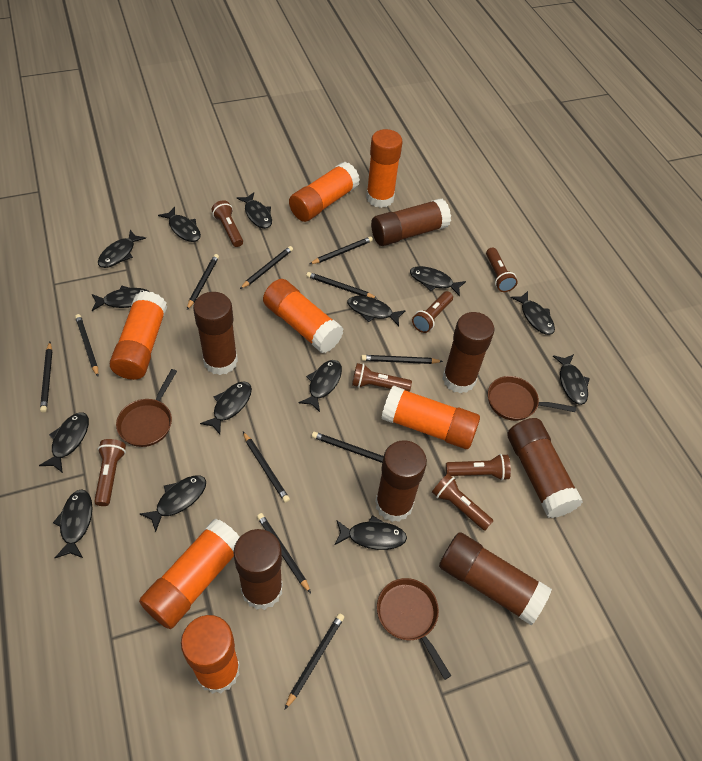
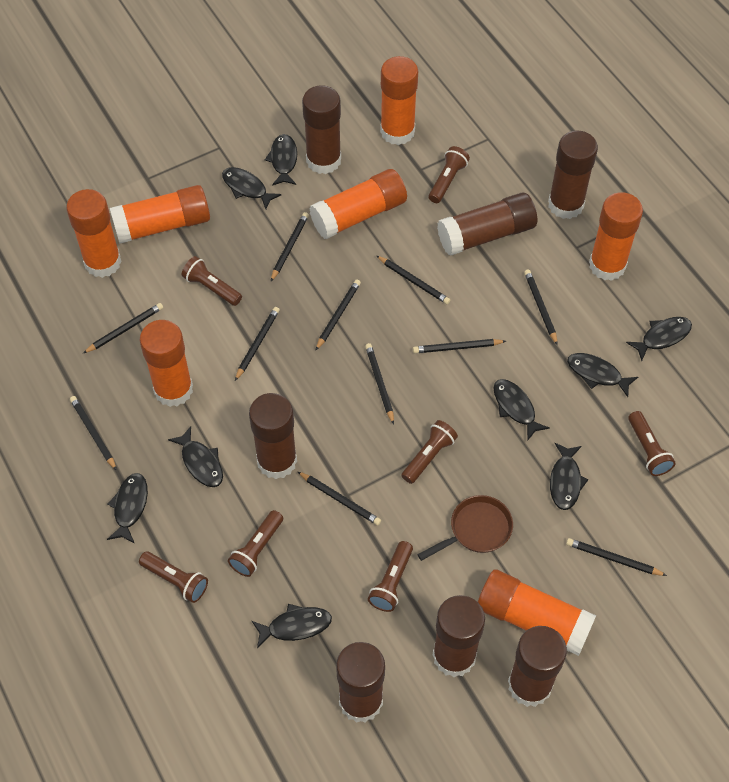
black fish: 14 -> 9
brown pan: 3 -> 1

